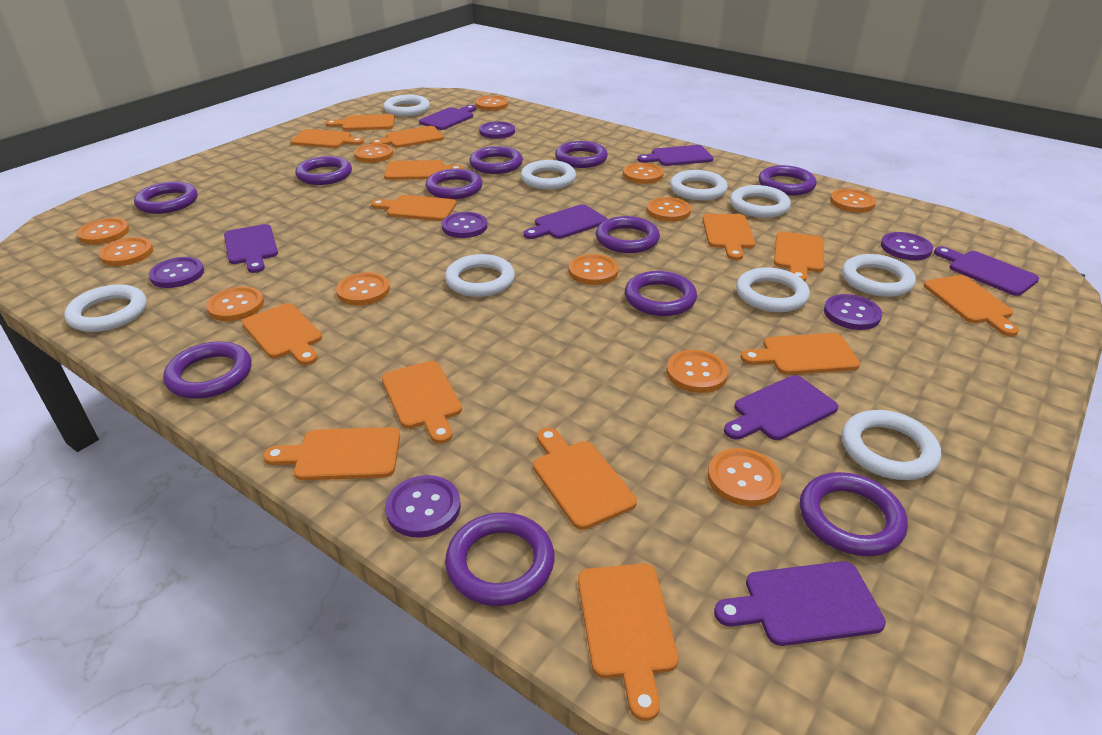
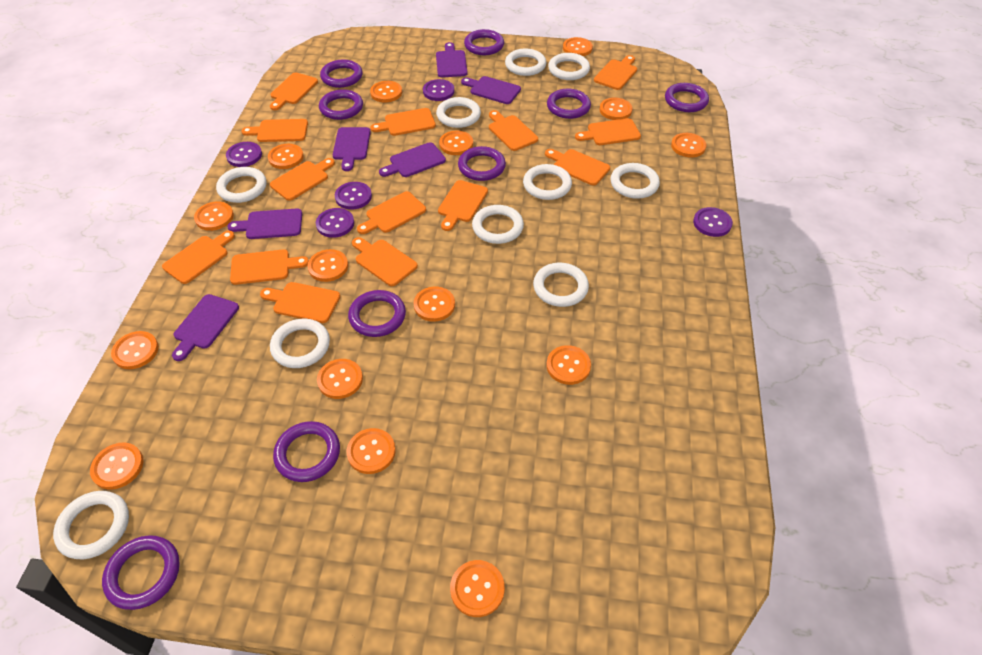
orange button: 12 -> 15
purple button: 6 -> 5
purple cutting board: 7 -> 6
purple ring: 11 -> 9
white ring: 9 -> 10

